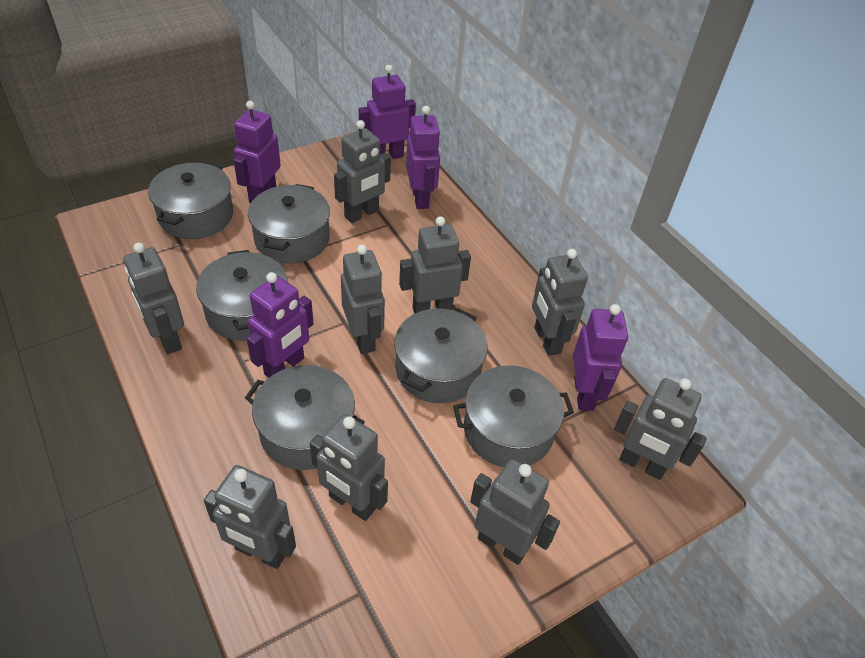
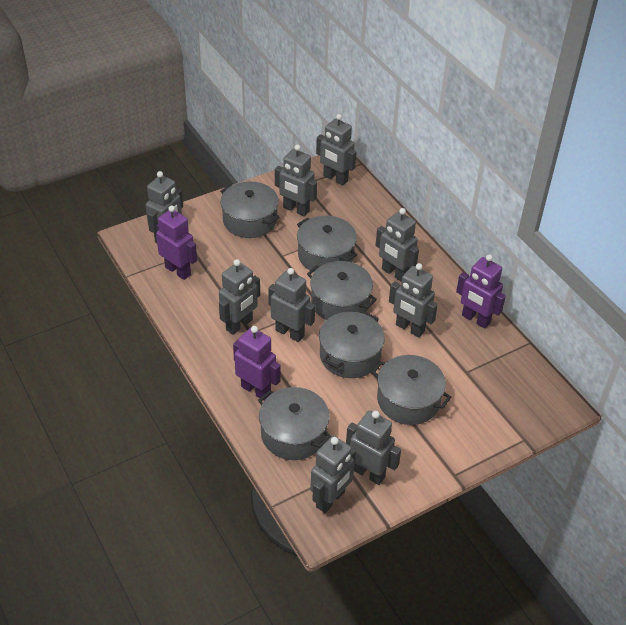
purple robot: 5 -> 3

